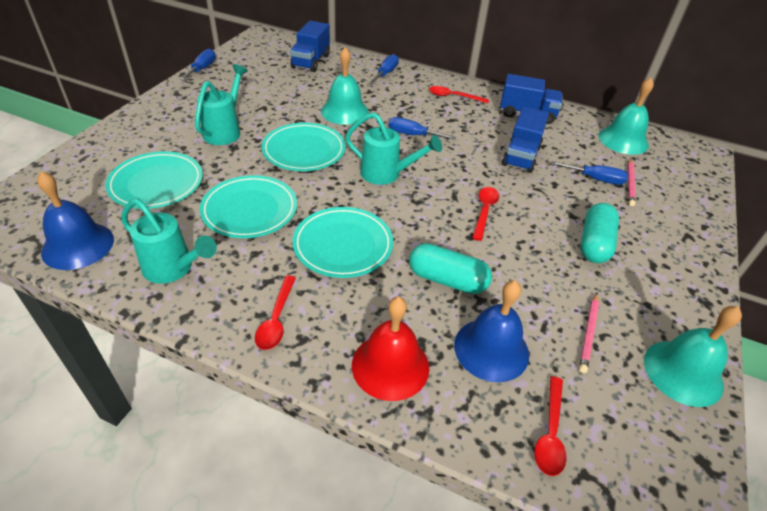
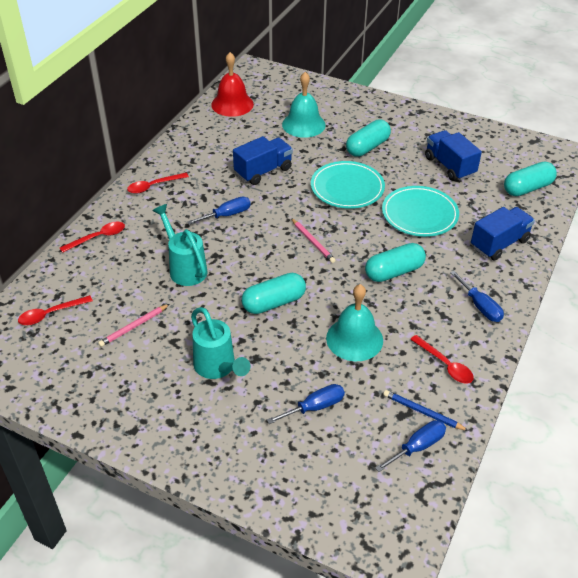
blue bell: 2 -> 0
blue pencil: 0 -> 1
turquoise bell: 3 -> 2
turquoise capsule: 2 -> 4
turquoise plate: 4 -> 2
turquoise watering can: 3 -> 2

